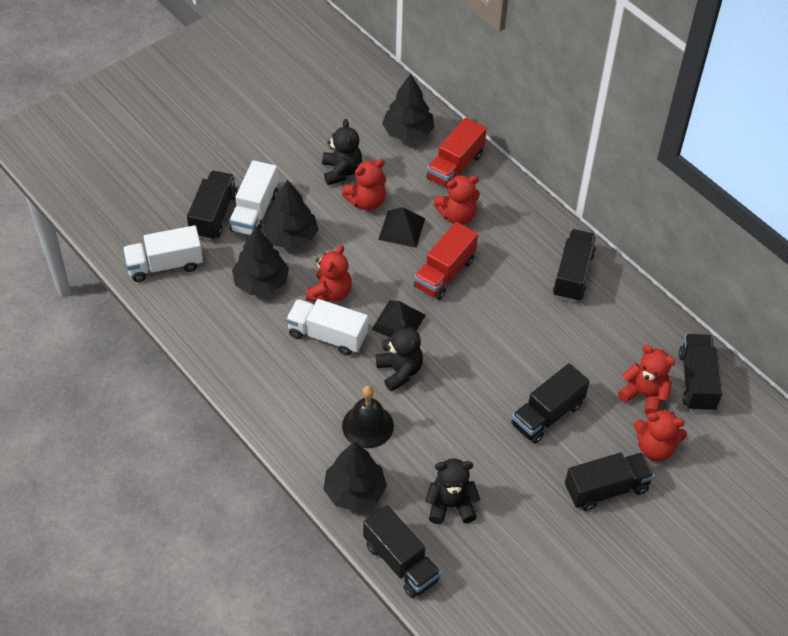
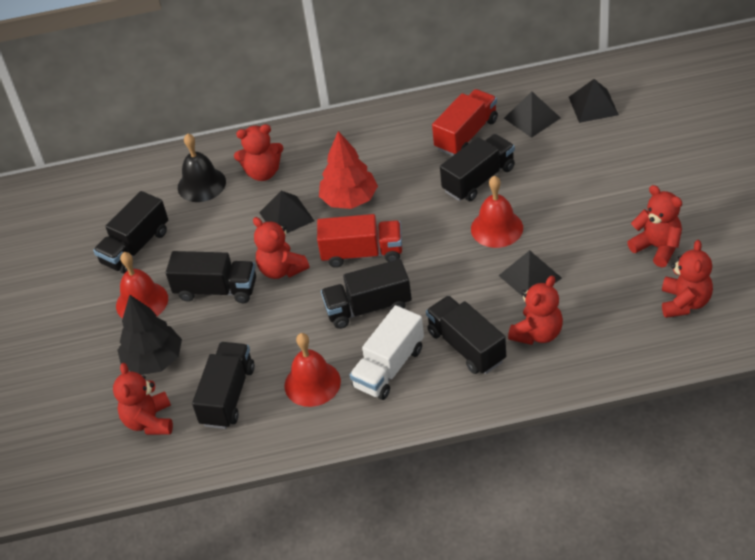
black pyramid: 2 -> 4
black teddy bear: 3 -> 0
black tree: 4 -> 1
red bell: 0 -> 3
red teddy bear: 5 -> 6
red tree: 0 -> 1
white truck: 3 -> 1

